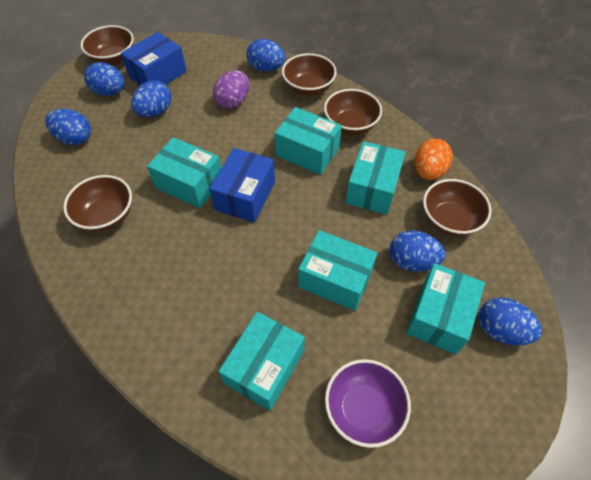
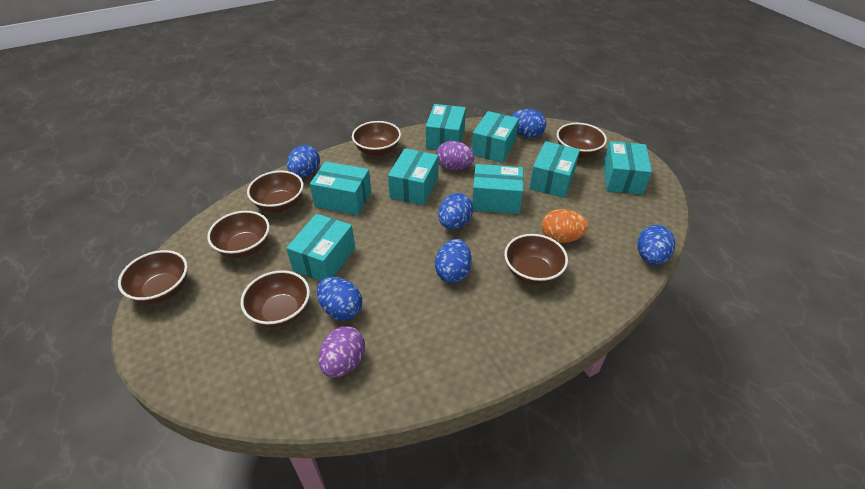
blue box: 2 -> 0
brown bowl: 5 -> 7
purple bowl: 1 -> 0
purple egg: 1 -> 2
turquoise box: 6 -> 8

